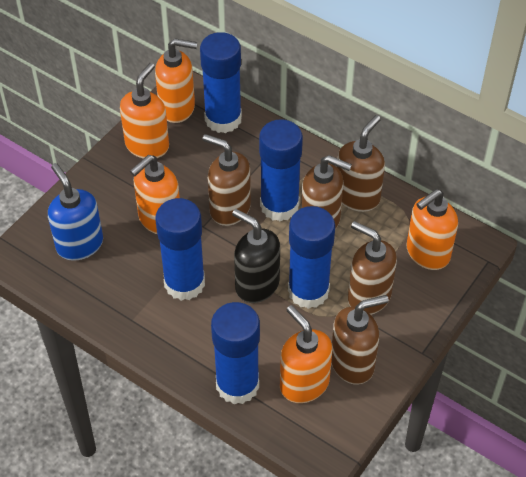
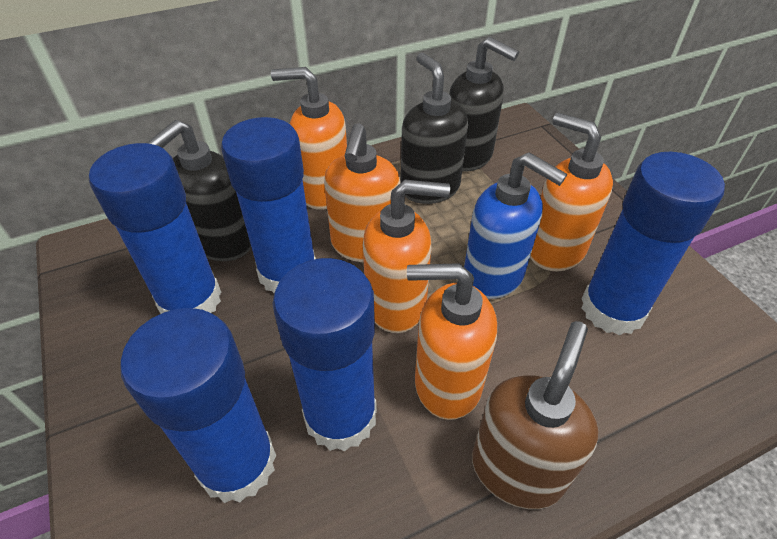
black soap dispenser: 1 -> 3
brown soap dispenser: 5 -> 1

